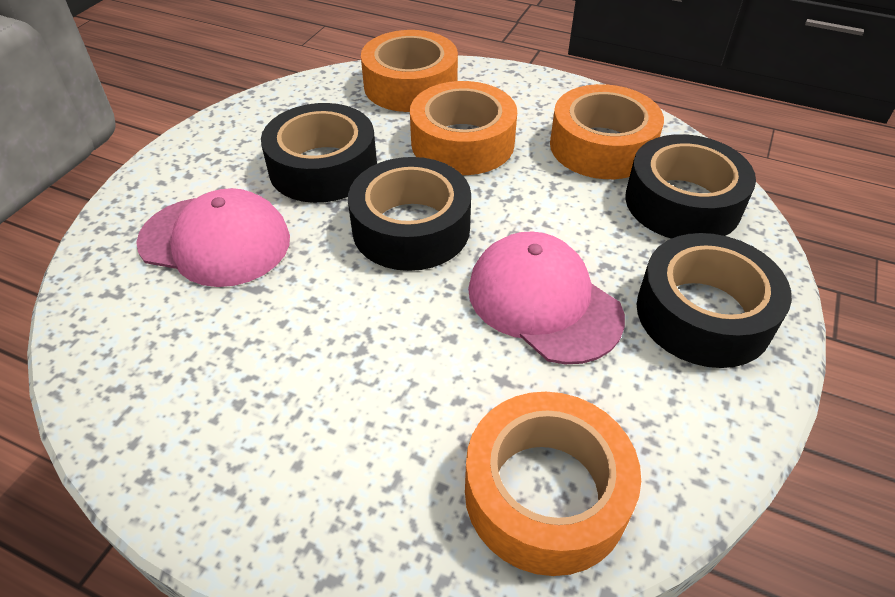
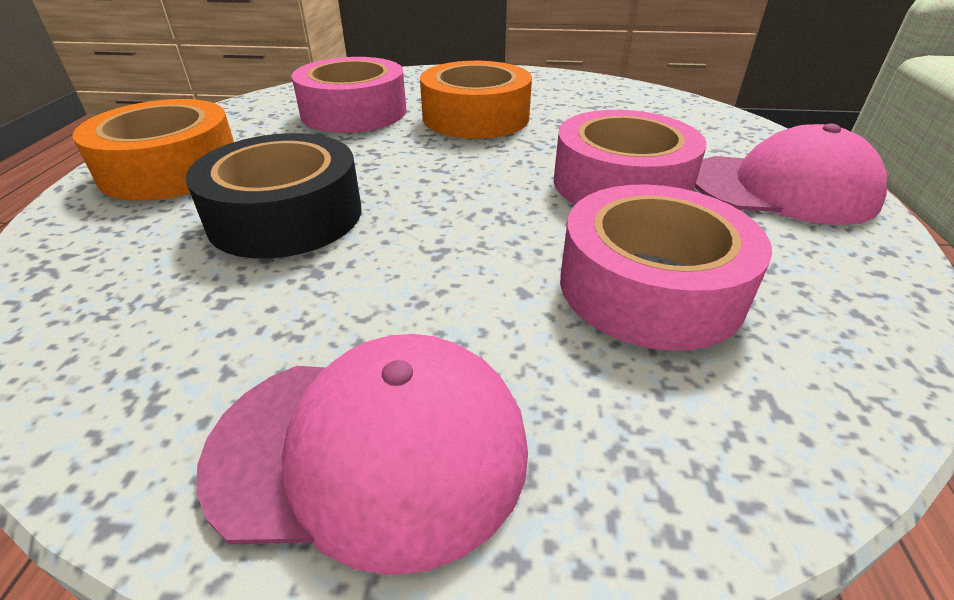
black tape: 4 -> 1
orange tape: 4 -> 2
pink tape: 0 -> 3

